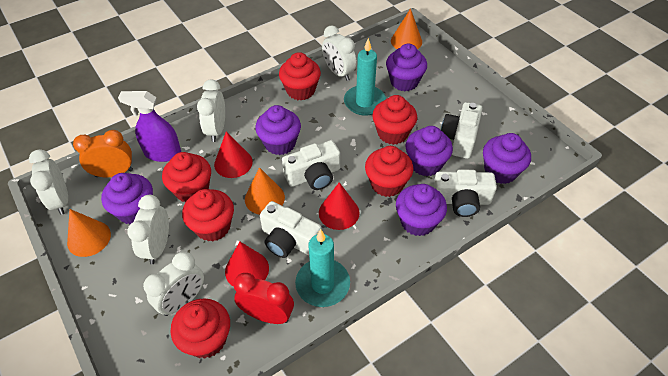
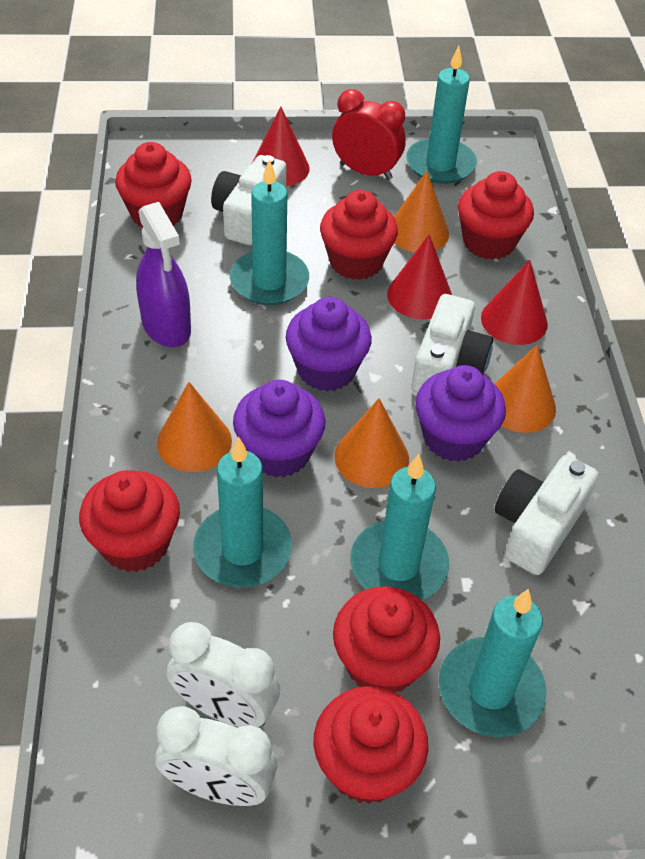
orange clock: 1 -> 0
orange cone: 3 -> 4
purple cupcake: 6 -> 3
turquoise candle: 2 -> 5
white camera: 4 -> 3
white clock: 5 -> 2

